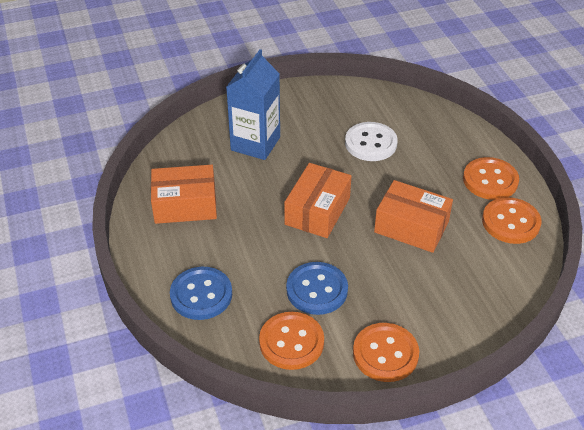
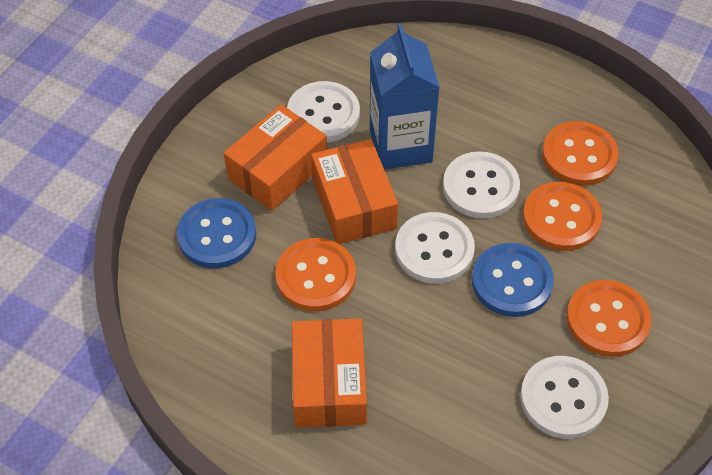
white button: 1 -> 4

